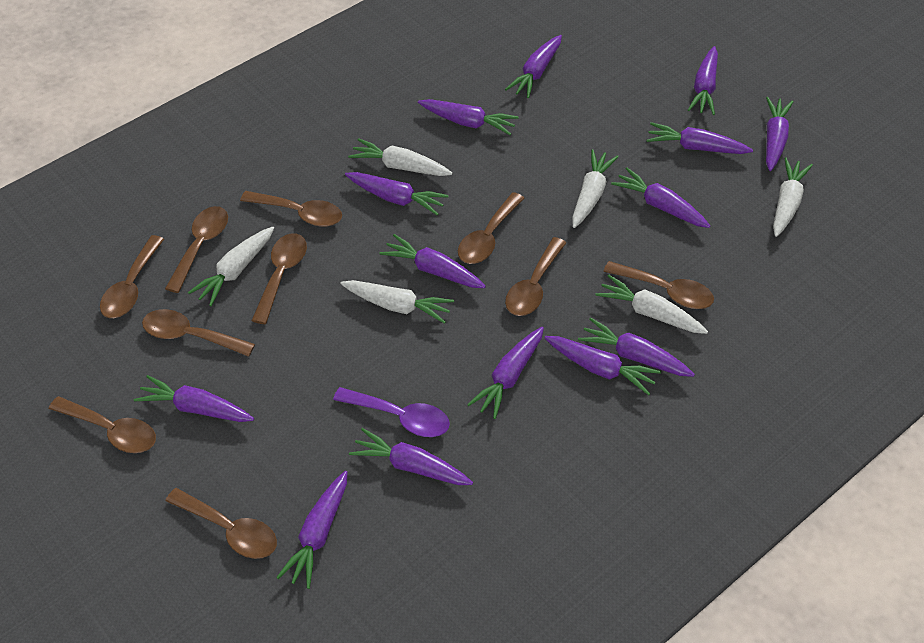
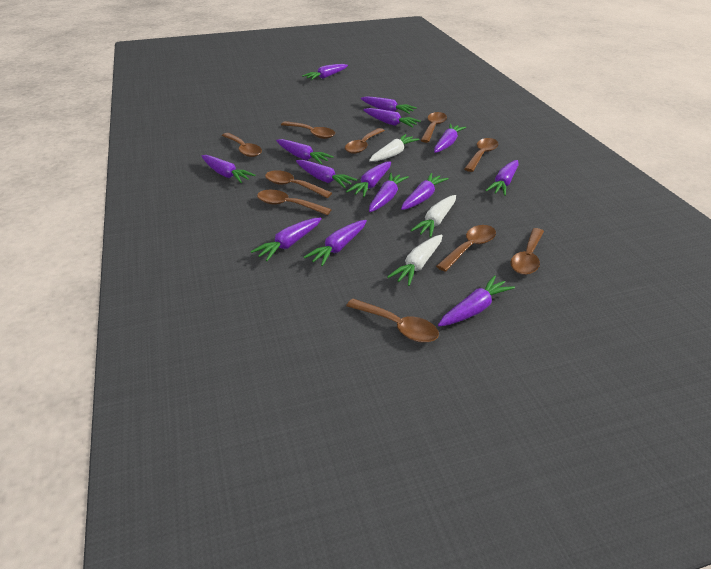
purple spoon: 1 -> 0
white carrot: 6 -> 3

